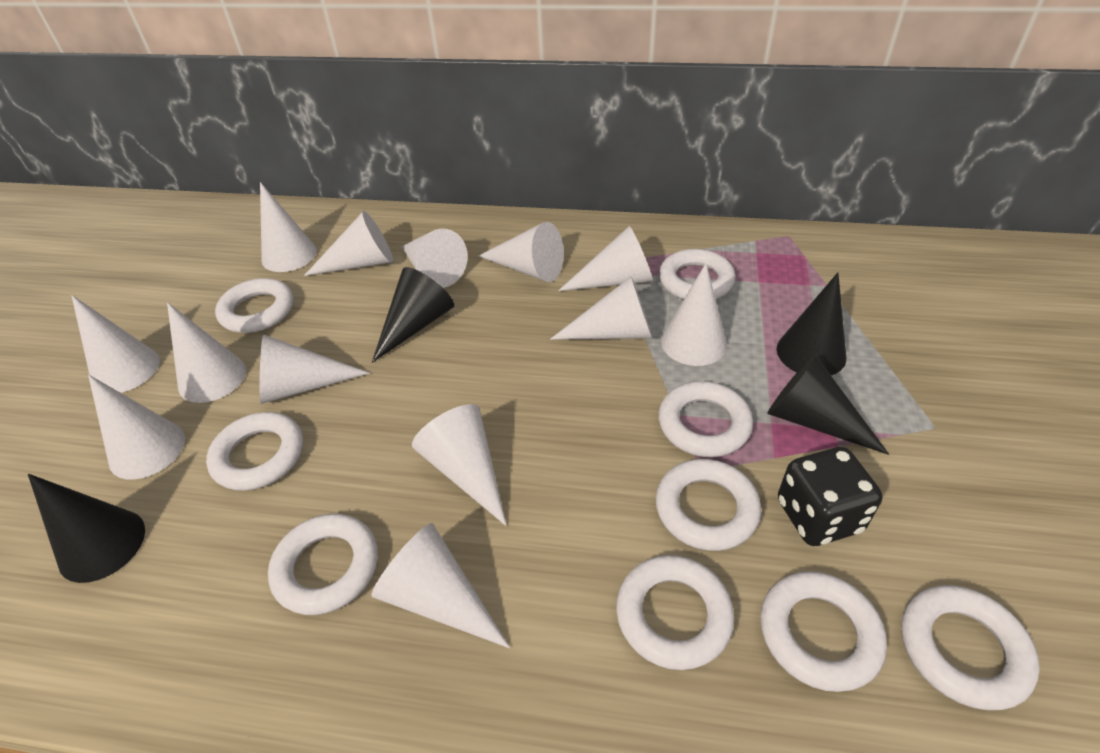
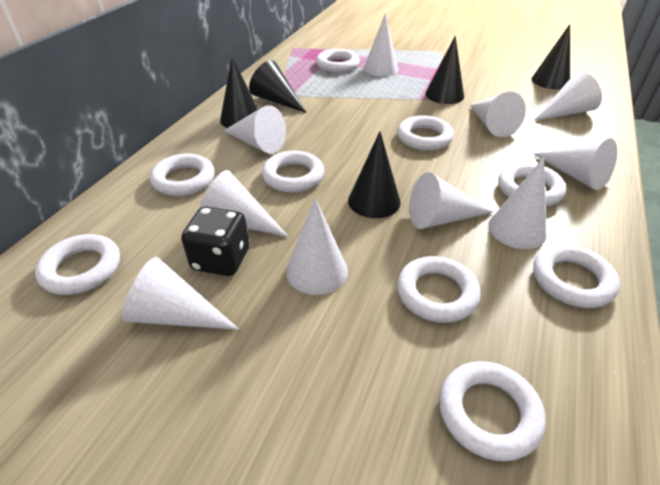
black cone: 4 -> 5
white cone: 13 -> 10

